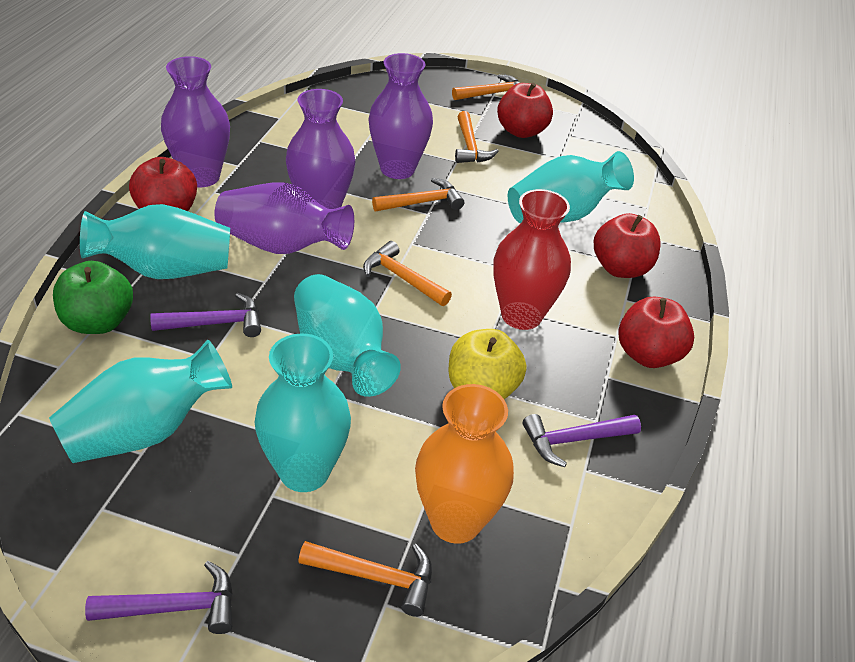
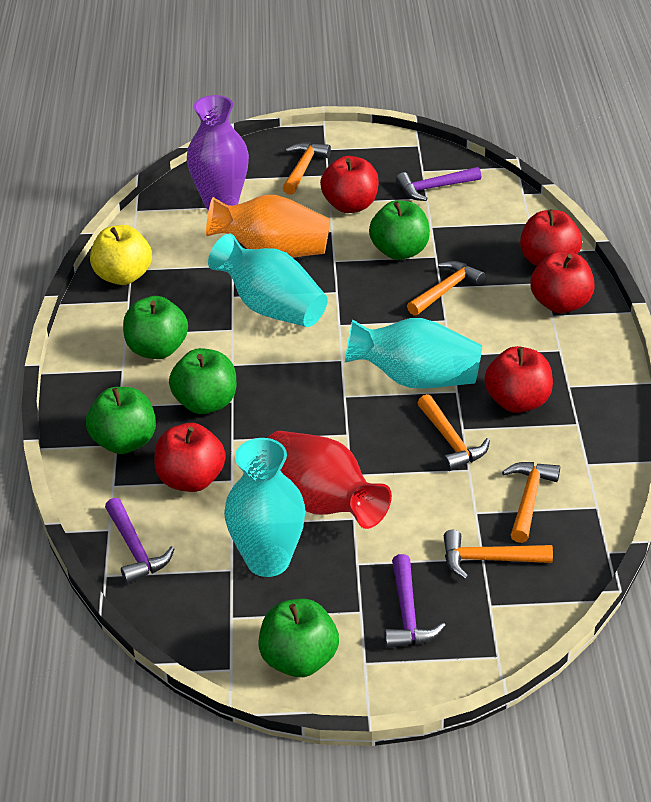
green apple: 1 -> 5
purple vase: 4 -> 1
red apple: 4 -> 5
turquoise vase: 5 -> 3

